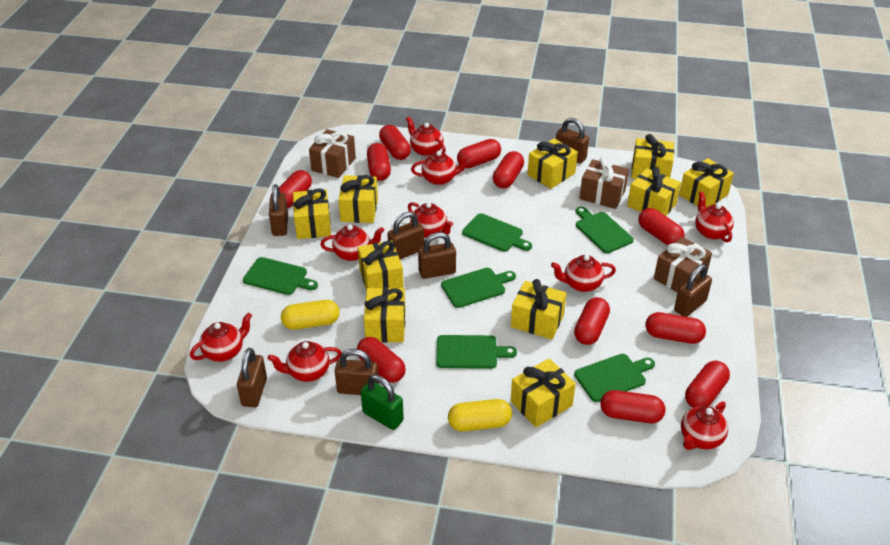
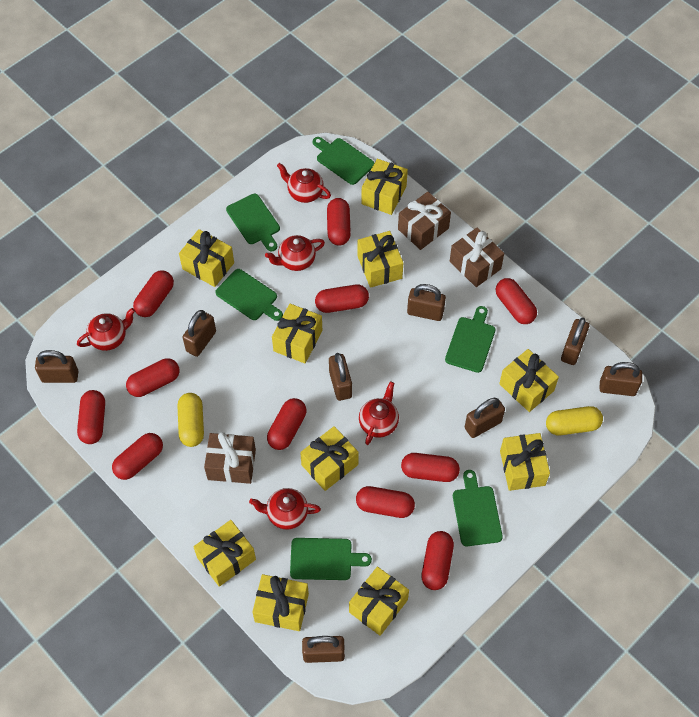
brown padlock: 7 -> 8
green padlock: 1 -> 0
red teapot: 9 -> 5

